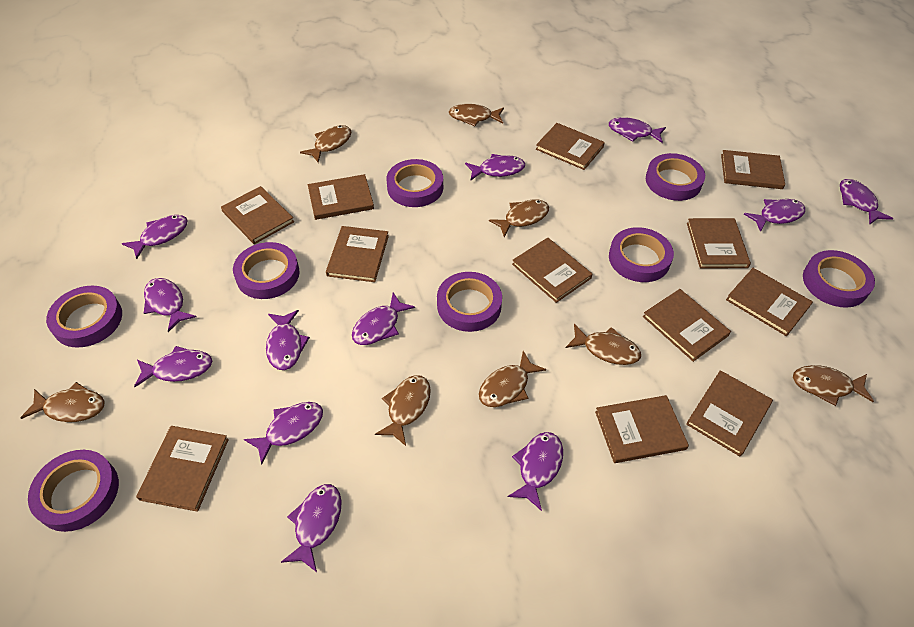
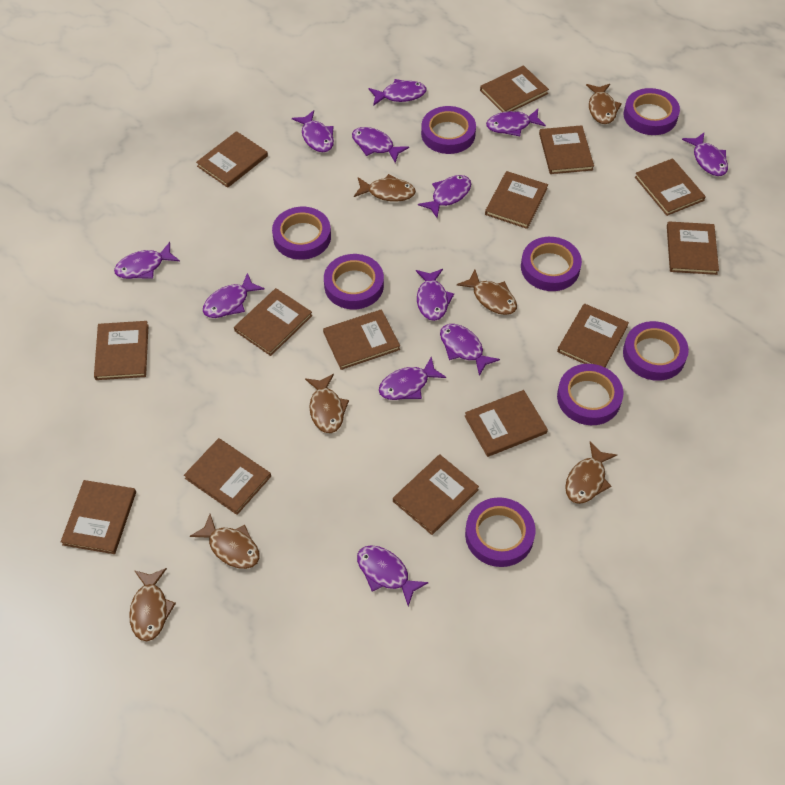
brown book: 12 -> 14
brown fish: 8 -> 7

